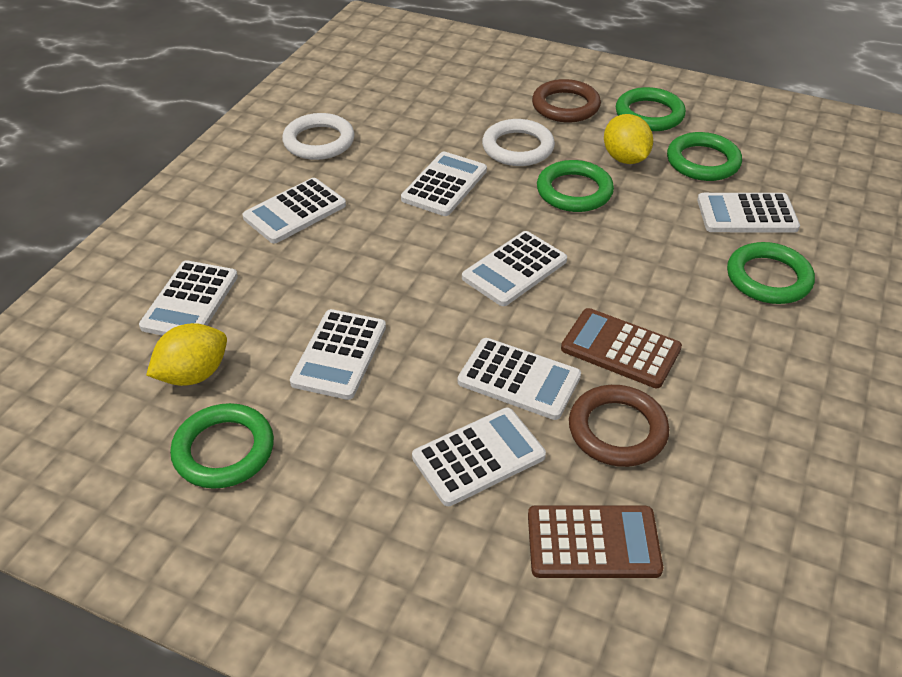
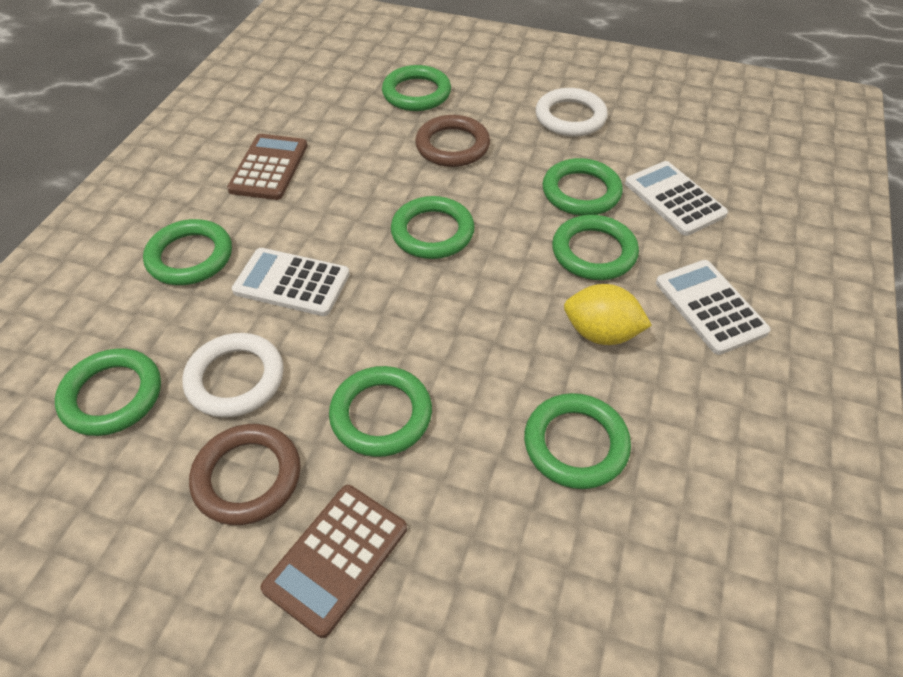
green ring: 5 -> 8
white calculator: 8 -> 3
yellow lemon: 2 -> 1

